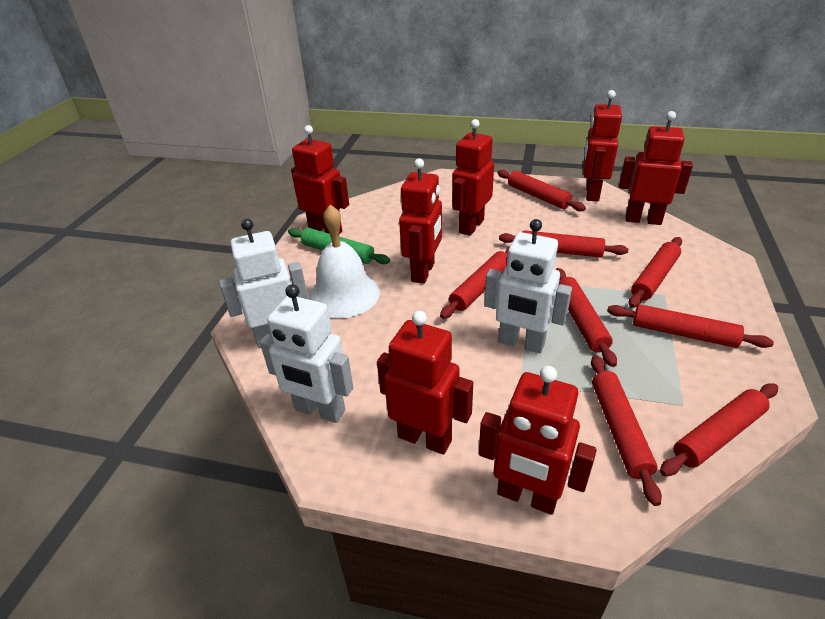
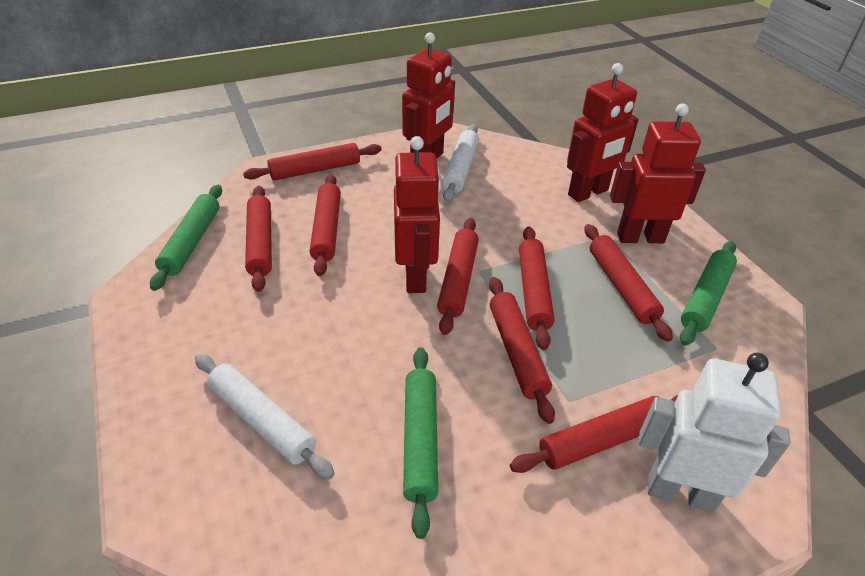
green rolling pin: 1 -> 3
red robot: 7 -> 4
white bell: 1 -> 0
white robot: 3 -> 1
white rolling pin: 0 -> 2

